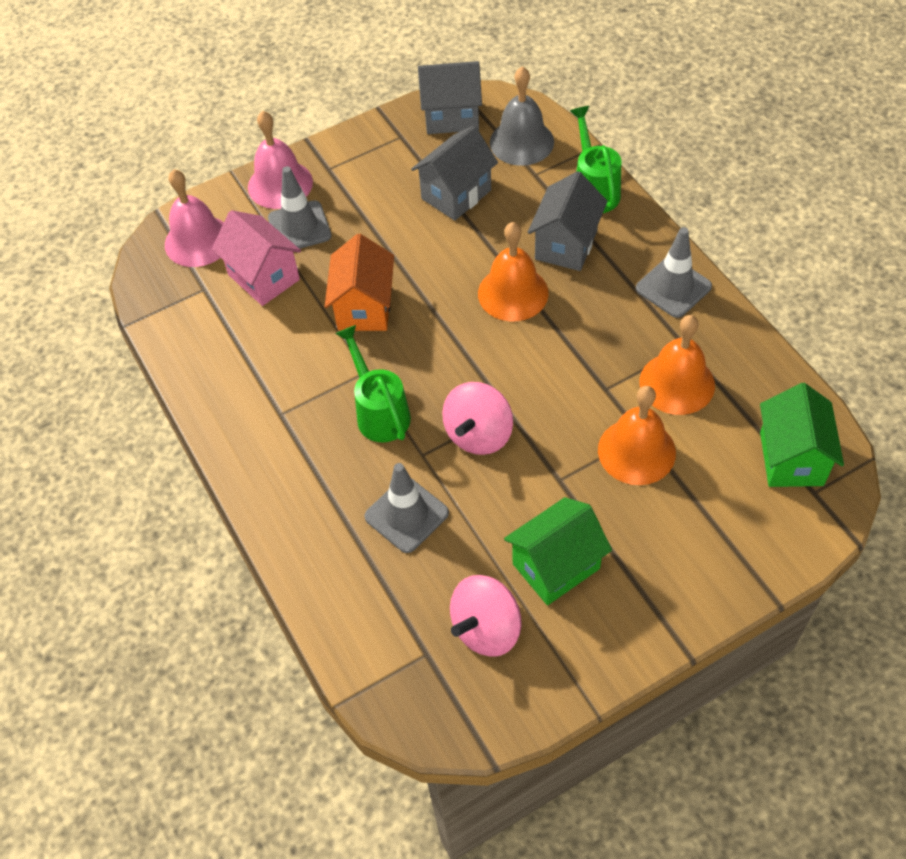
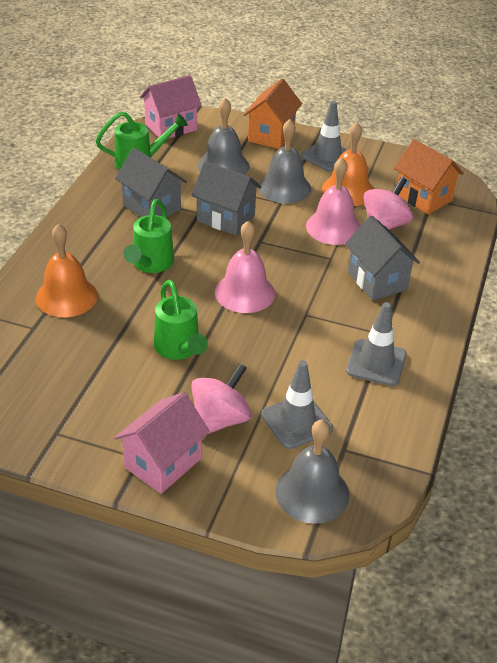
green house: 2 -> 0
green watering can: 2 -> 3
grey bell: 1 -> 3
orange bell: 3 -> 2
orange house: 1 -> 2
pink house: 1 -> 2

